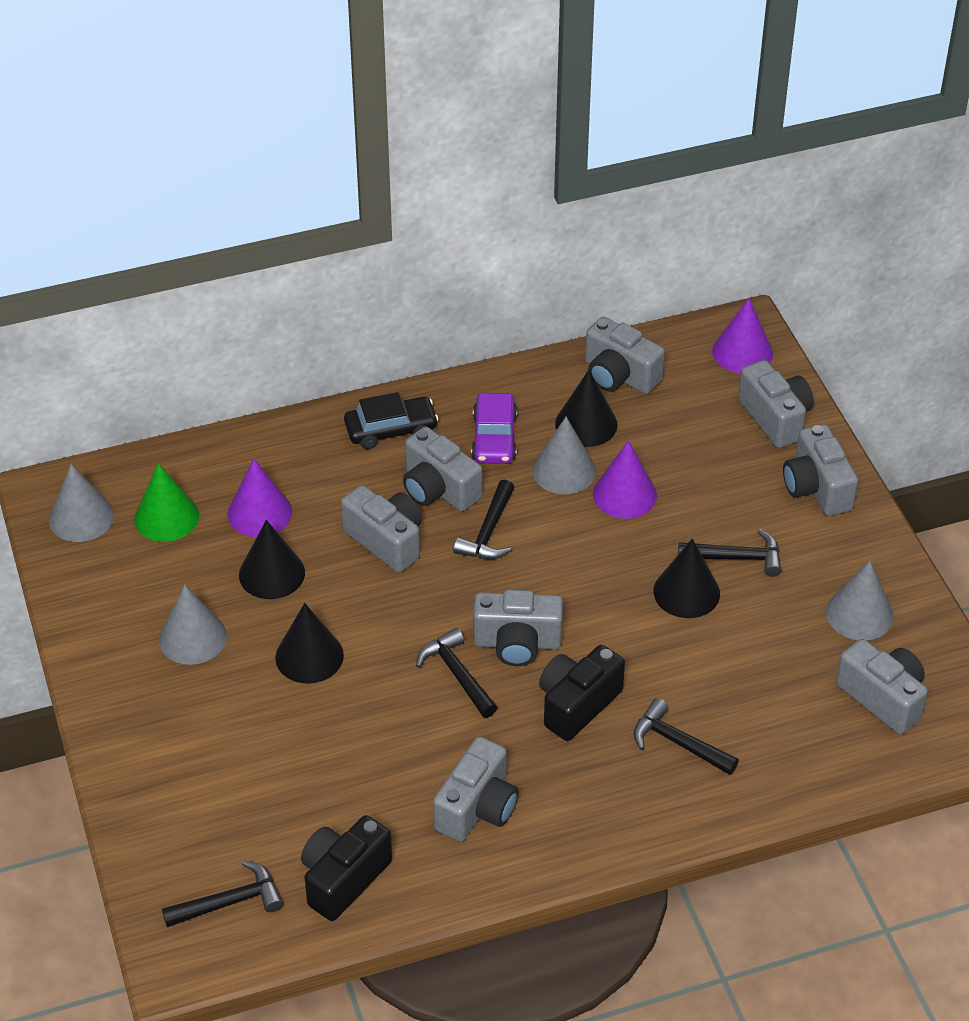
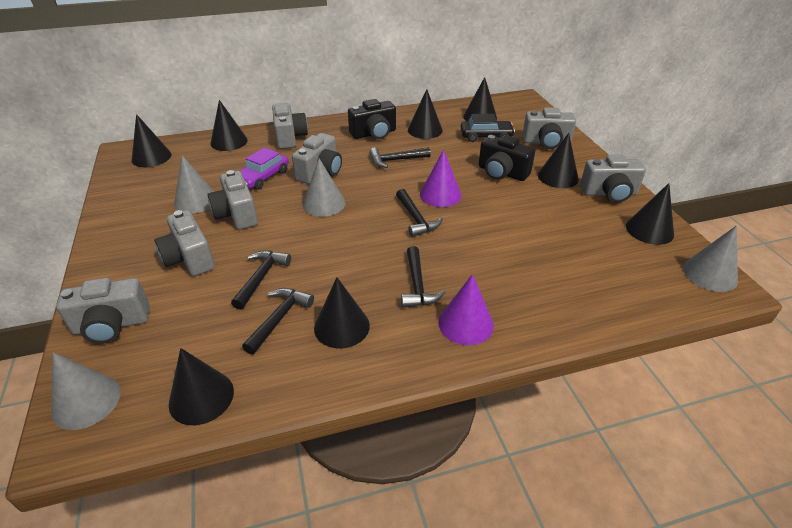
black cone: 4 -> 8
green cone: 1 -> 0
grey camera: 8 -> 7
purple cone: 3 -> 2

